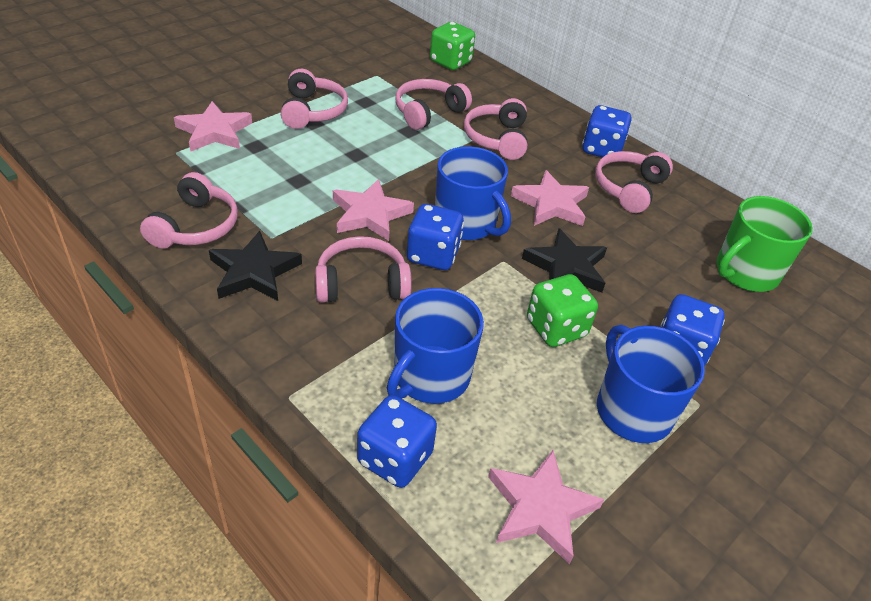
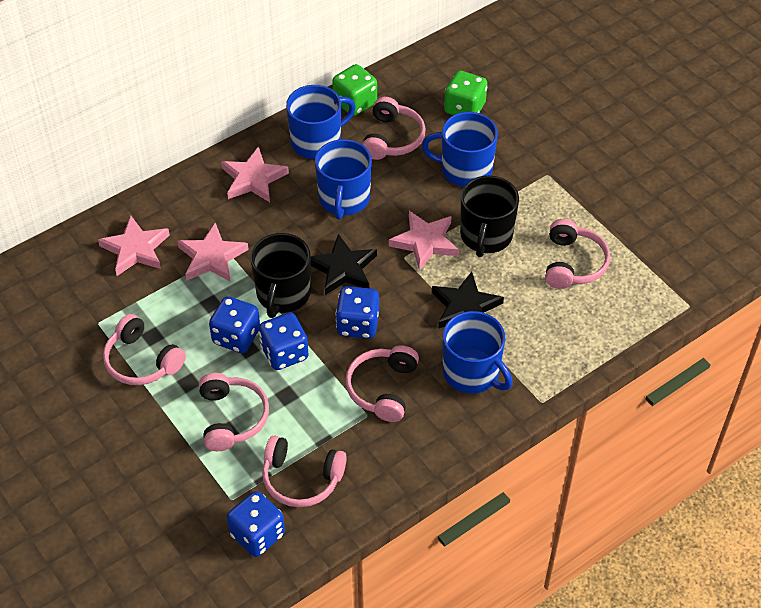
black mug: 0 -> 2
blue mug: 3 -> 4
green mug: 1 -> 0

